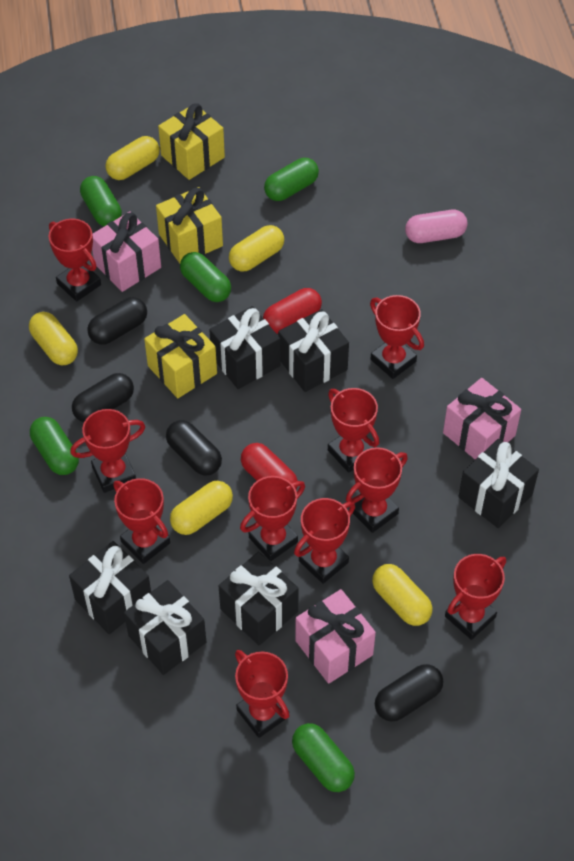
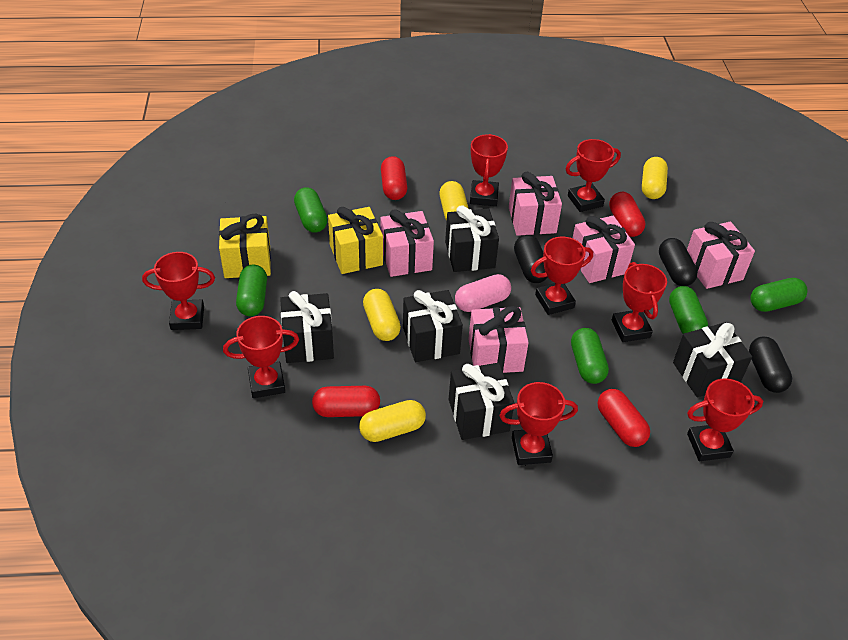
black capsule: 4 -> 3
black gift: 6 -> 5
pink gift: 3 -> 5
red capsule: 2 -> 4
red trophy: 10 -> 8
yellow capsule: 5 -> 4
yellow gift: 3 -> 2

